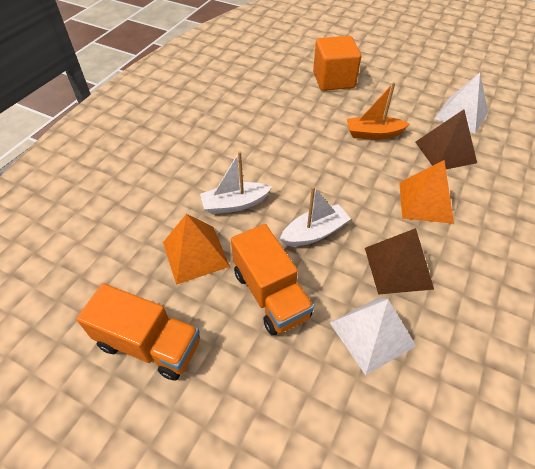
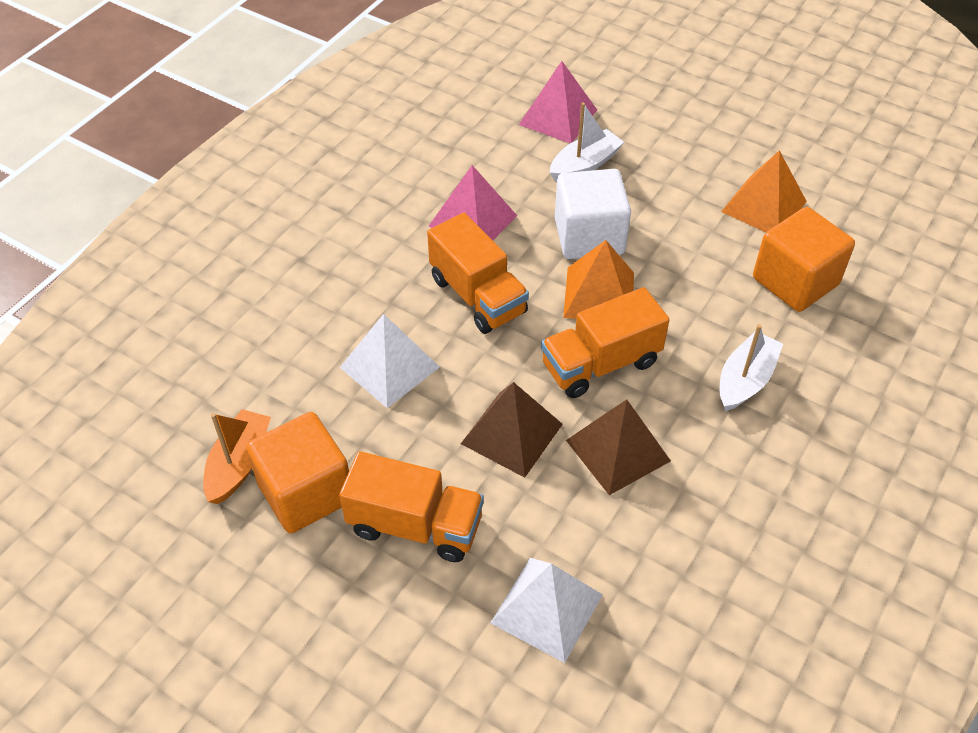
orange cube: 1 -> 2
orange truck: 2 -> 3
pink pyramid: 0 -> 2
white cube: 0 -> 1

